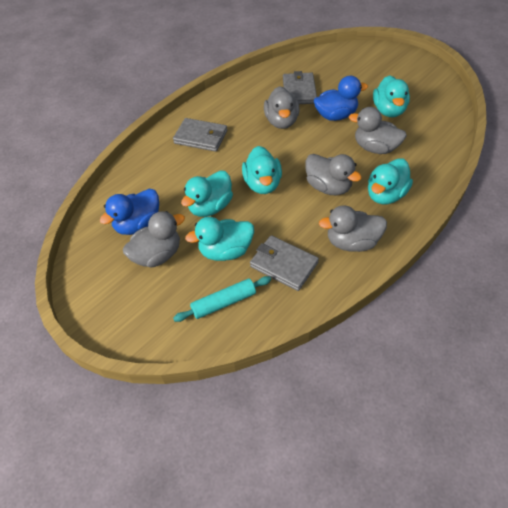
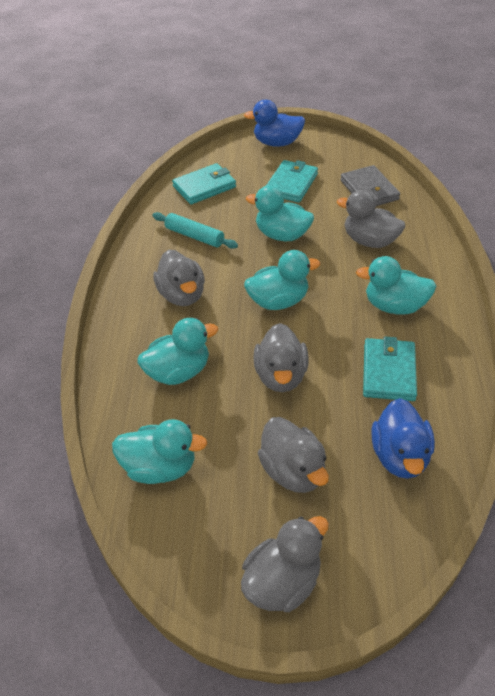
grey wallet: 3 -> 1
turquoise wallet: 0 -> 3

